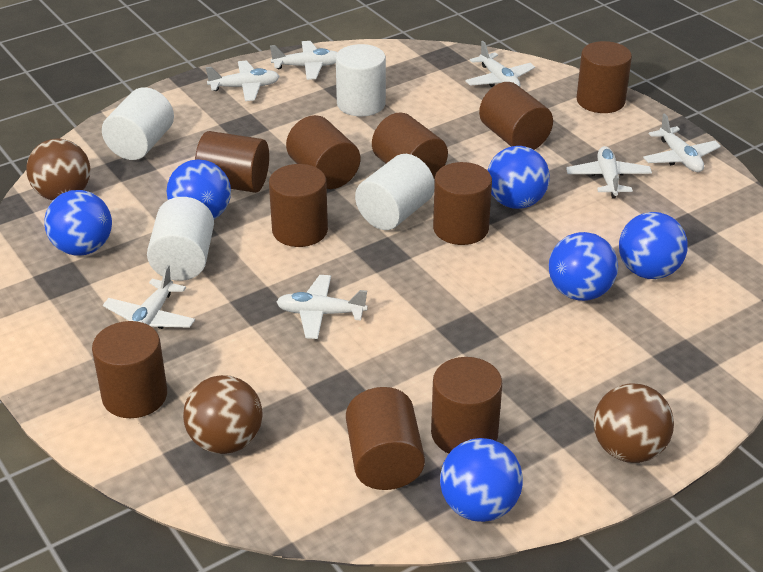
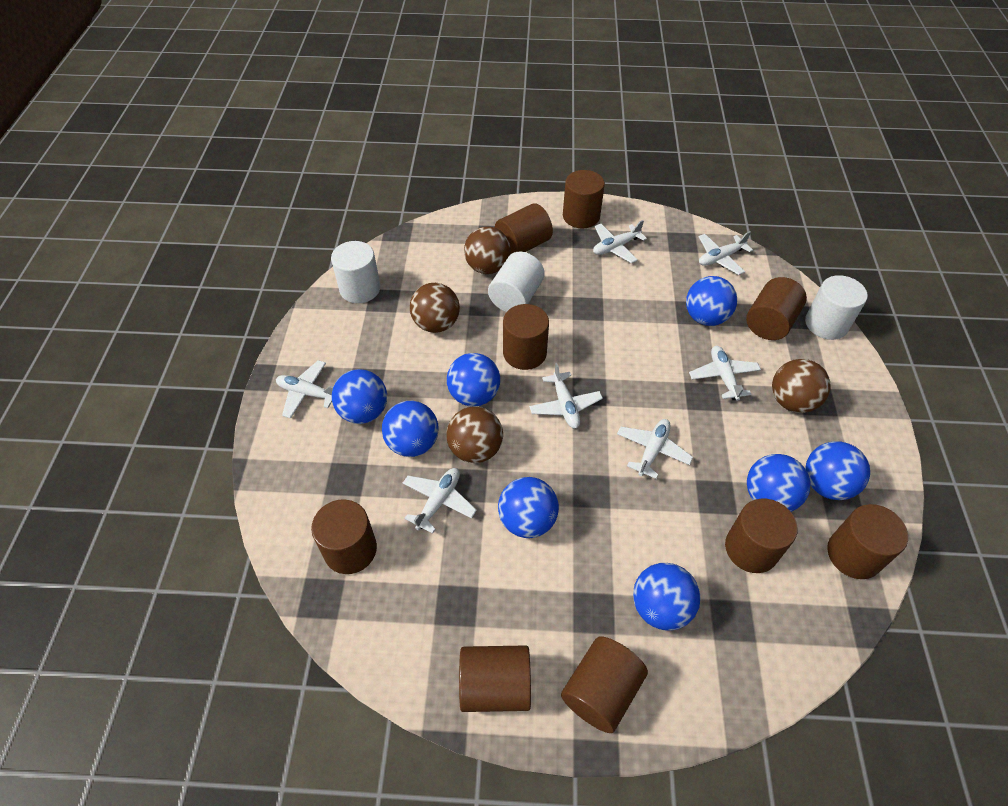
blue ball: 6 -> 8
brown ball: 3 -> 4
brown cylinder: 10 -> 9
white cylinder: 4 -> 3

